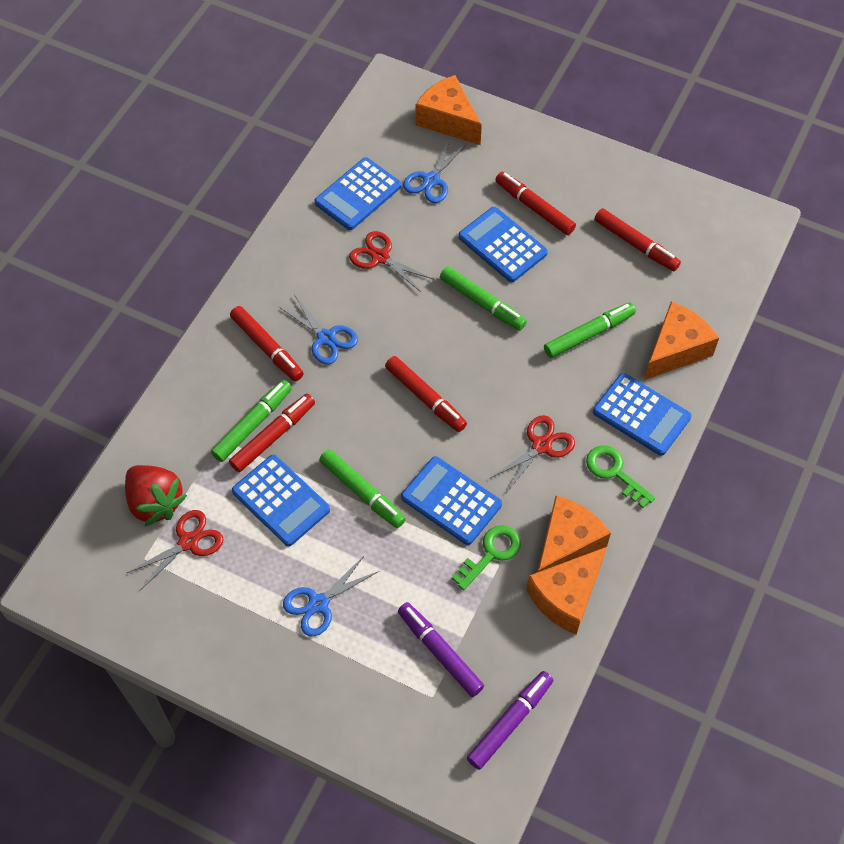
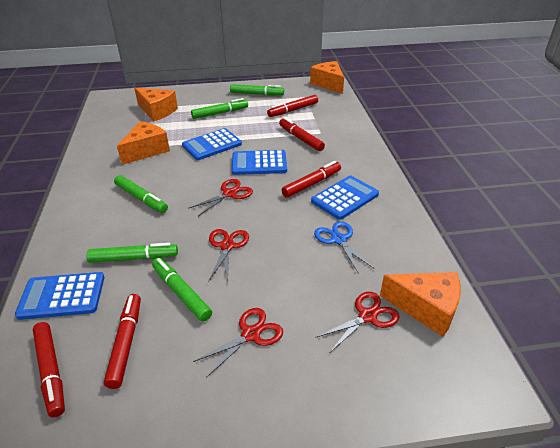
blue calculator: 5 -> 4
blue scissors: 3 -> 1
green key: 2 -> 0
green marker: 4 -> 5
purple marker: 2 -> 0
red scissors: 3 -> 4
red strawberry: 1 -> 0

